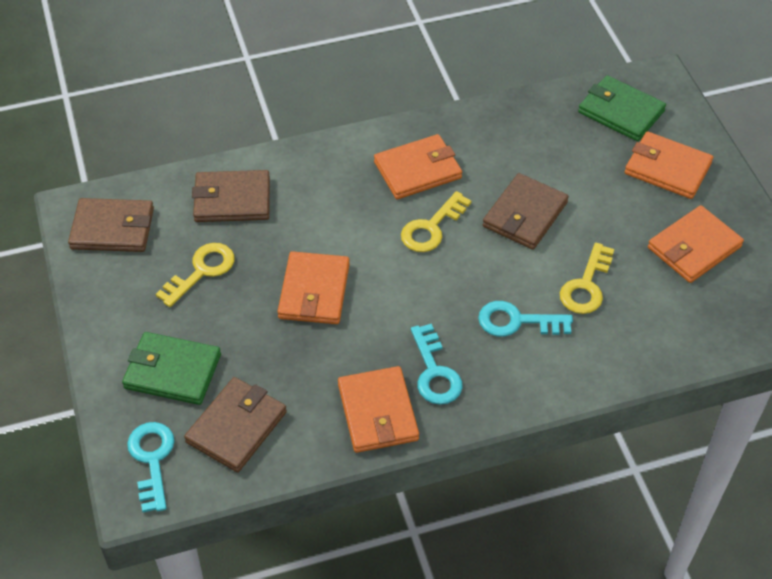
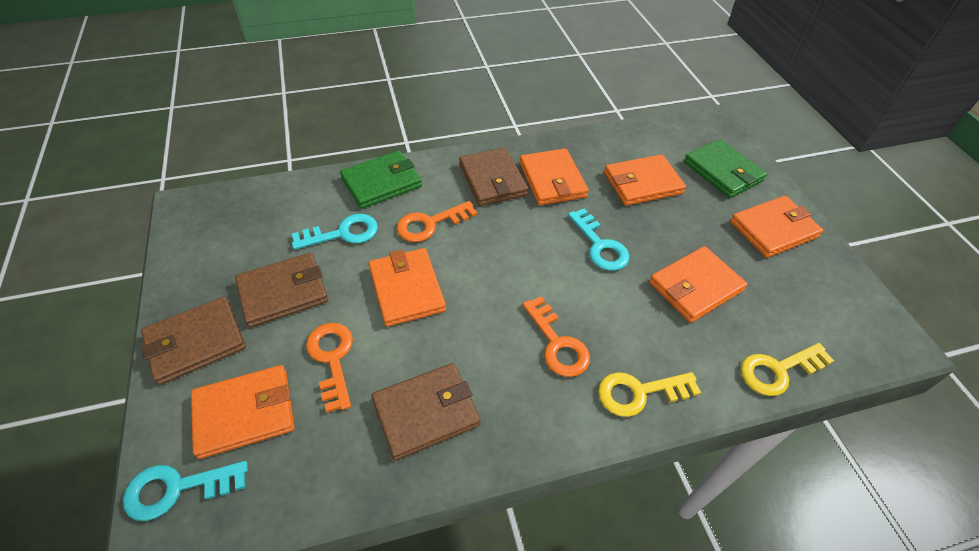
orange key: 0 -> 3
orange wallet: 5 -> 6
yellow key: 3 -> 2

